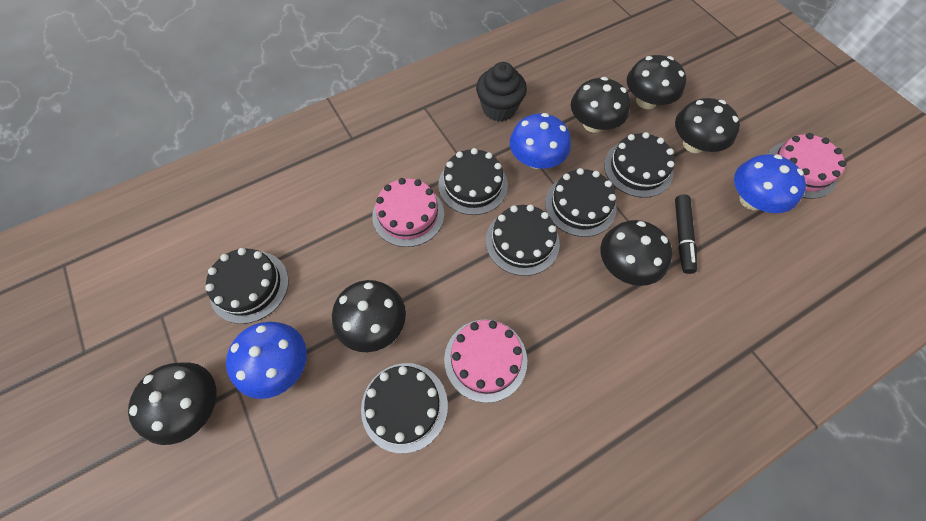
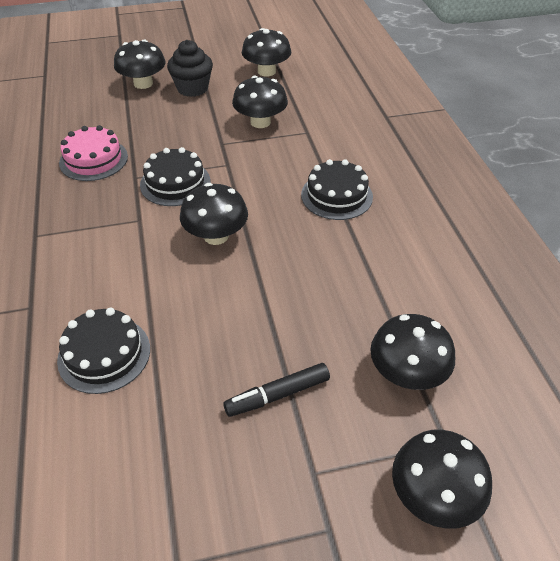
black cake: 6 -> 3
blue mushroom: 3 -> 0
pink cake: 3 -> 1

